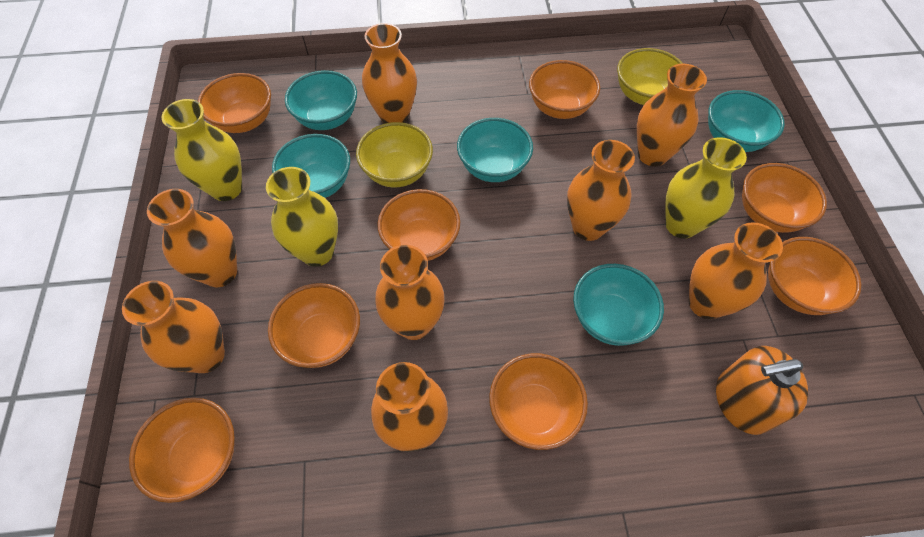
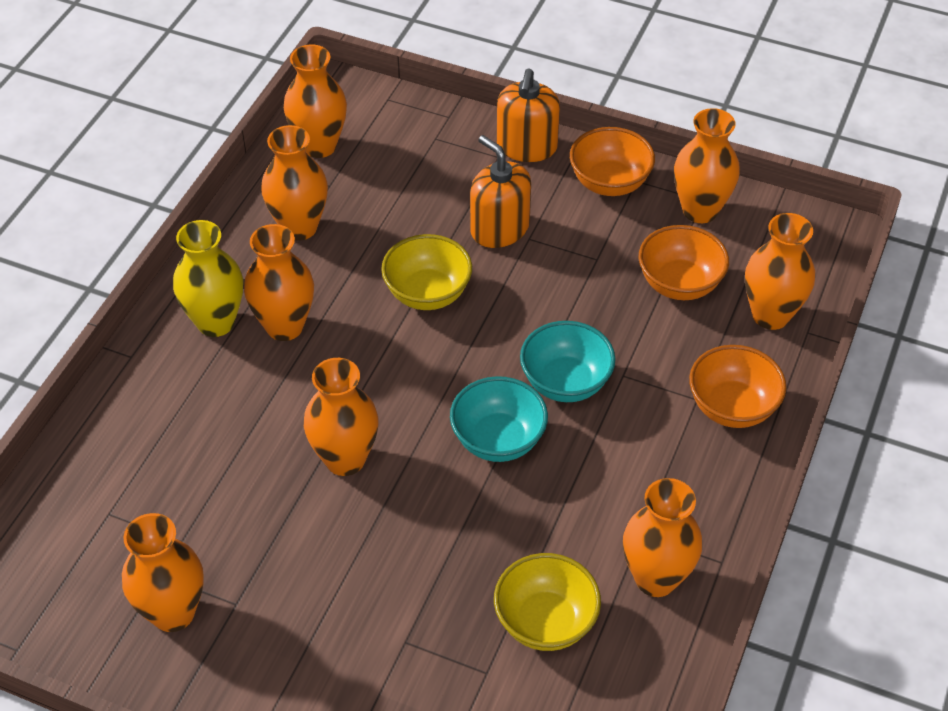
orange bowl: 8 -> 3
orange soap dispenser: 1 -> 2
turquoise bowl: 5 -> 2
yellow vase: 3 -> 1

